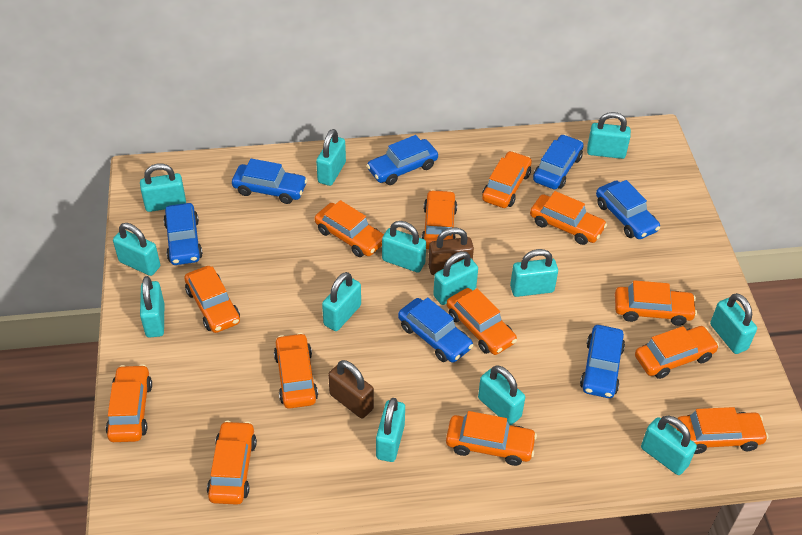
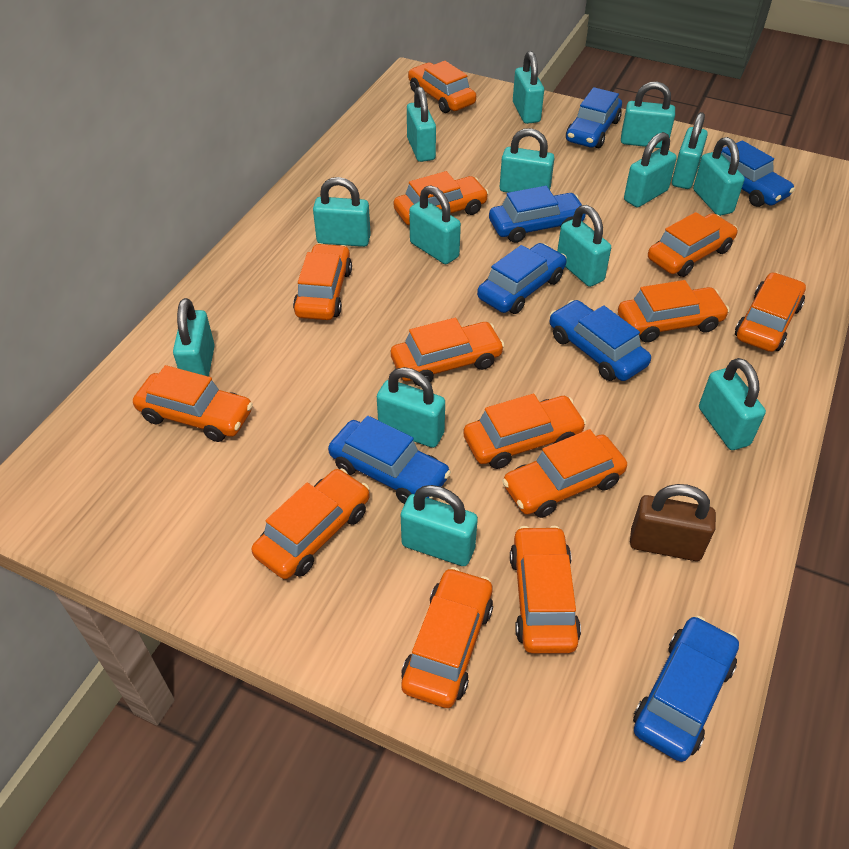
brown padlock: 2 -> 1
turquoise padlock: 13 -> 14

